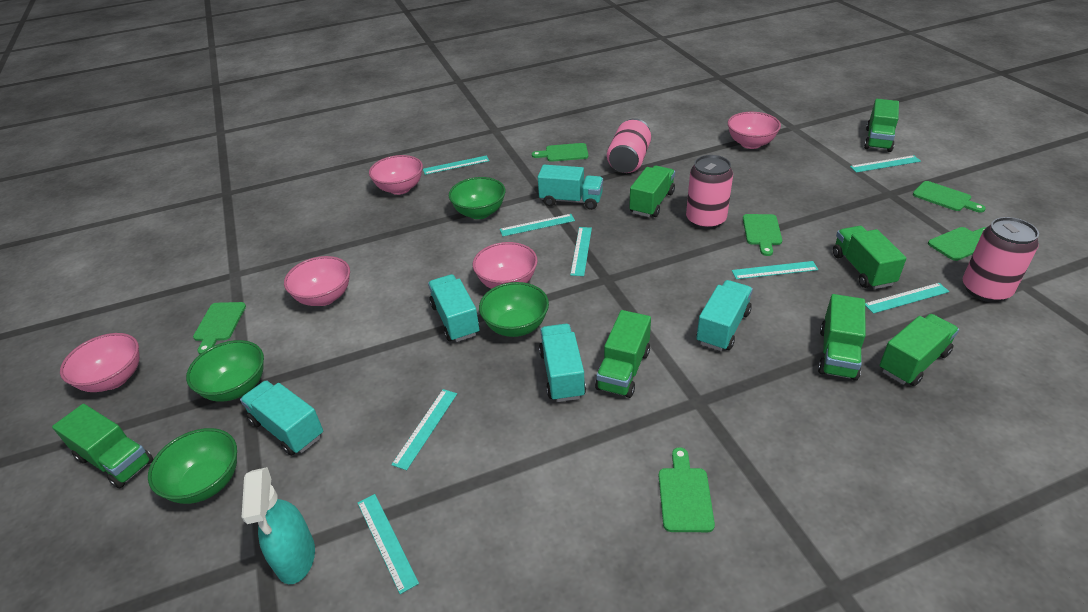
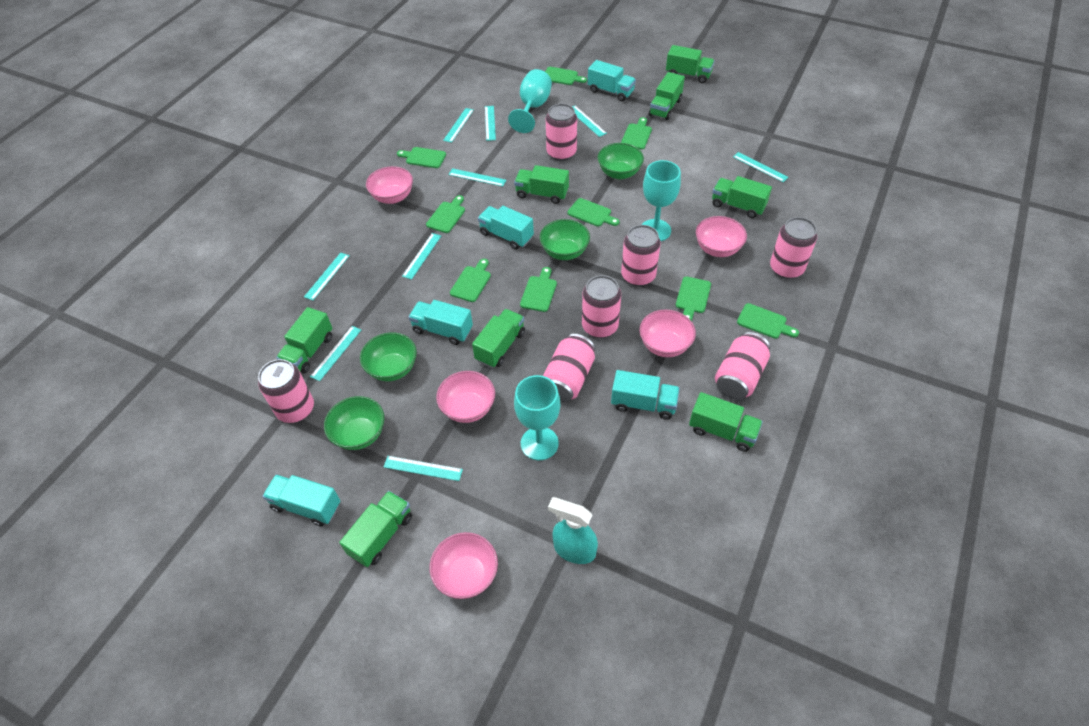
green cutting board: 6 -> 9
green truck: 7 -> 8
pink can: 3 -> 7
turquoise goblet: 0 -> 3
turquoise ruler: 8 -> 9

